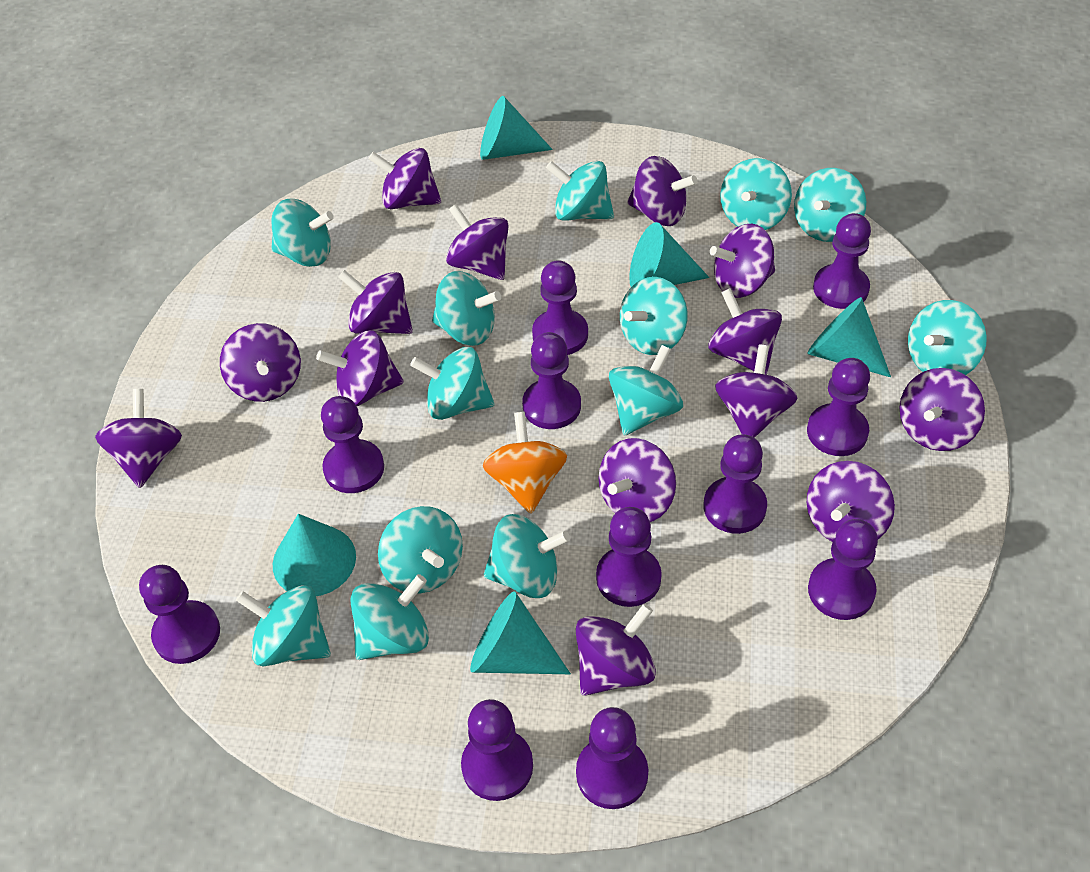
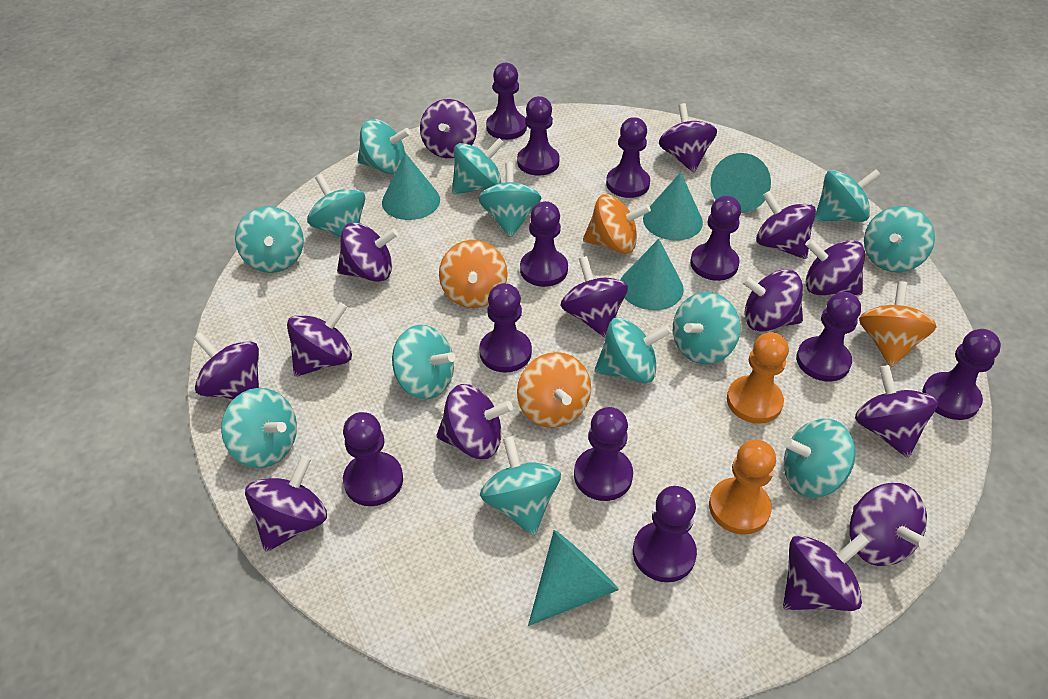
orange pawn: 0 -> 2
orange spinning top: 1 -> 4

